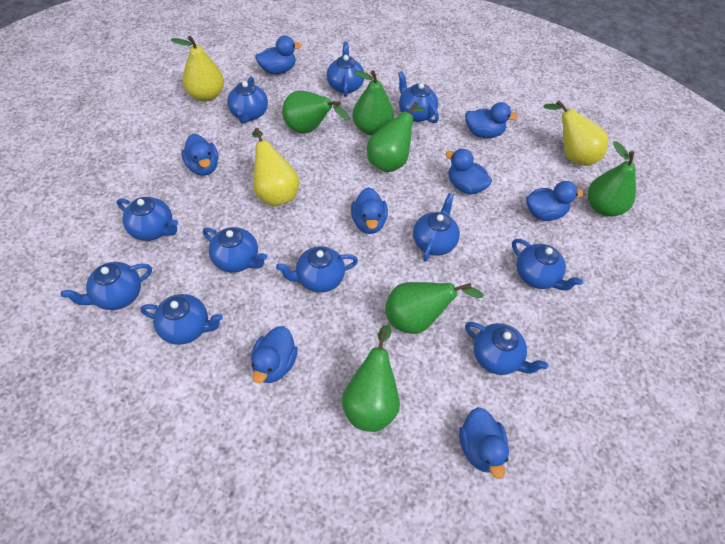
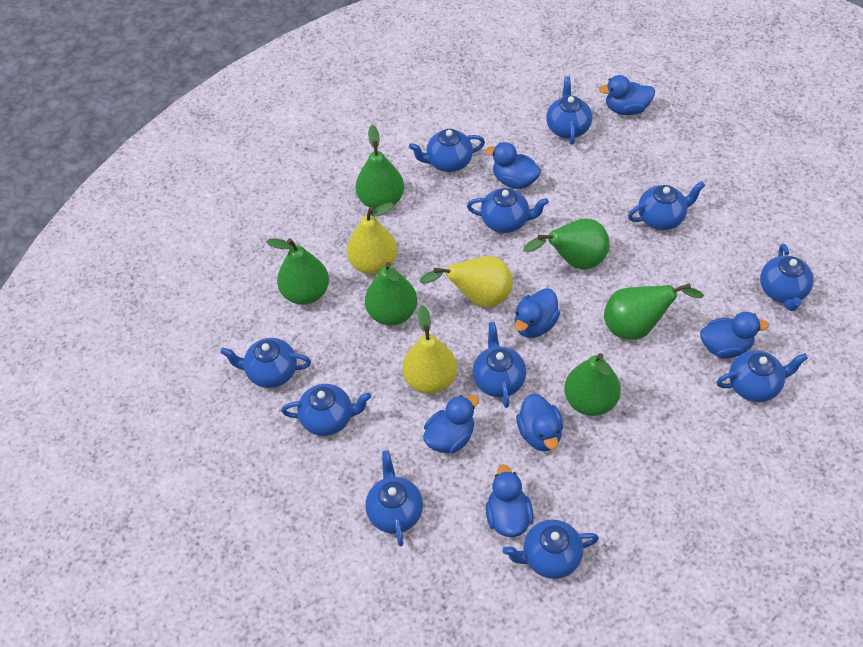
blue duck: 8 -> 7

